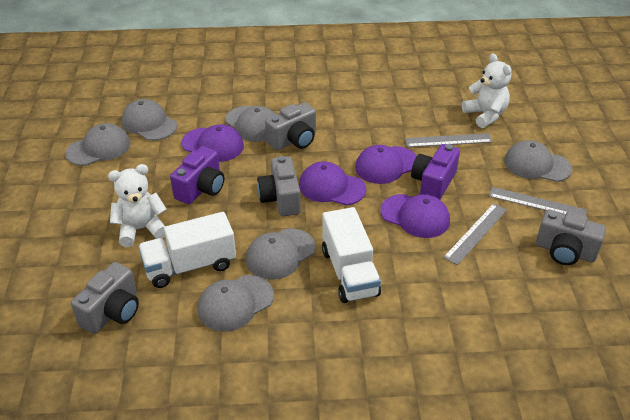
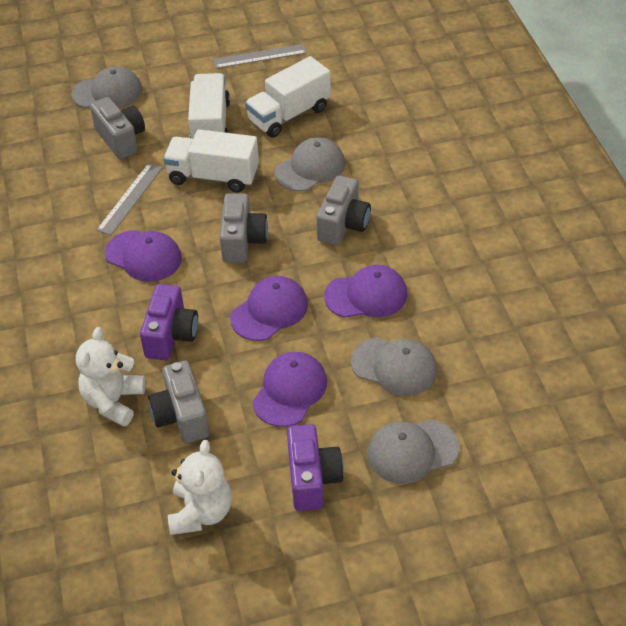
grey cap: 6 -> 4
grey ruler: 3 -> 2
white truck: 2 -> 3

